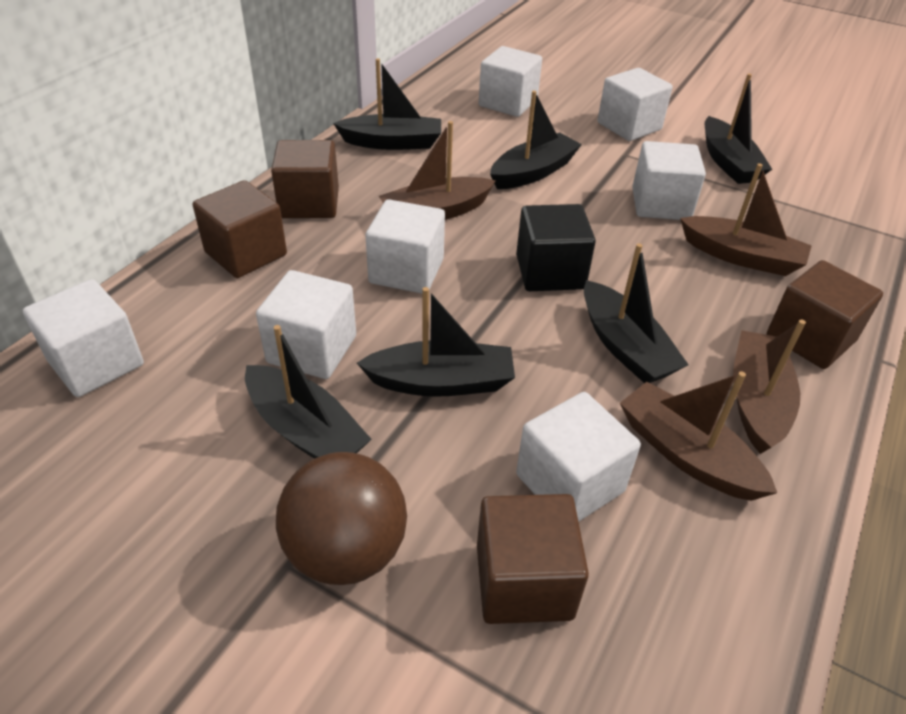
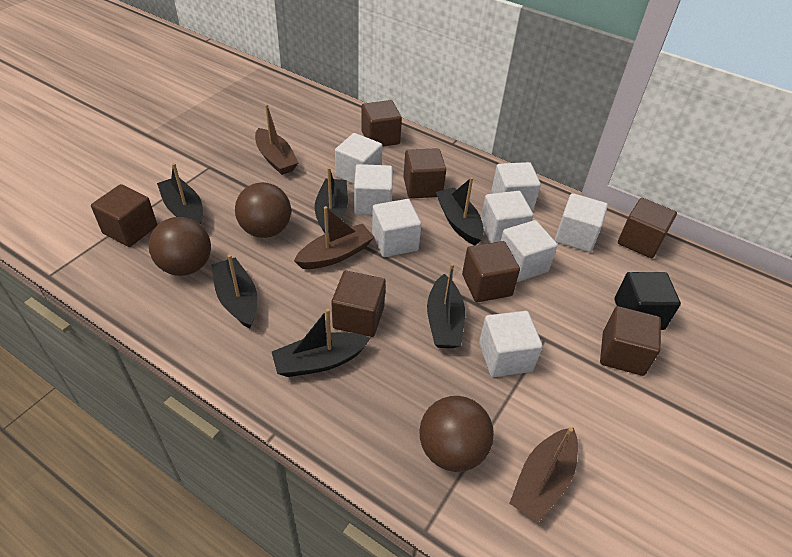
brown ball: 1 -> 3
brown boat: 4 -> 3
brown cube: 4 -> 7
white cube: 7 -> 8

